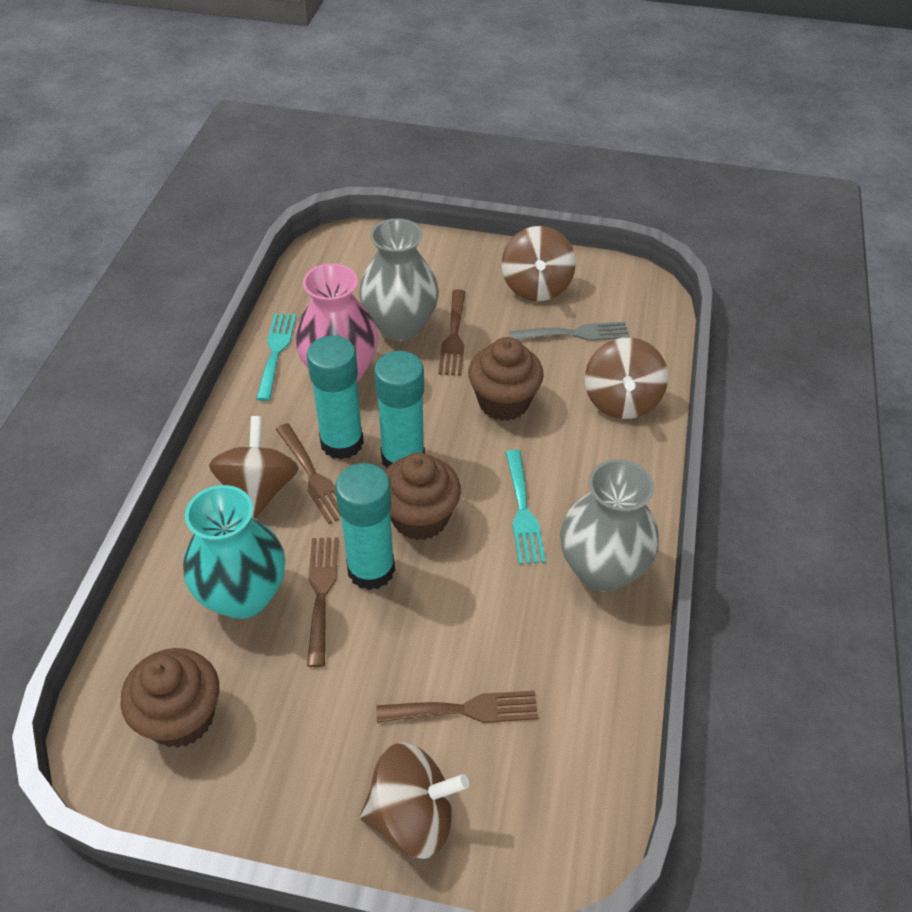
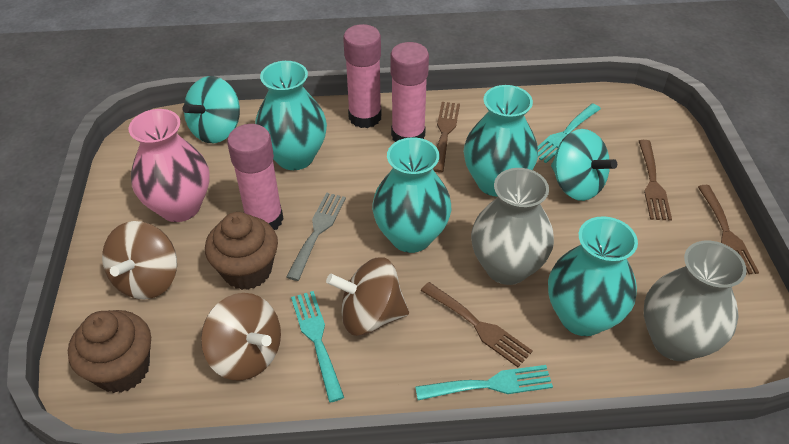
brown cupcake: 3 -> 2
brown spinning top: 4 -> 3
pink glue stick: 0 -> 3
turquoise fork: 2 -> 3
turquoise glue stick: 3 -> 0
turquoise spinning top: 0 -> 2
turquoise vase: 1 -> 4

